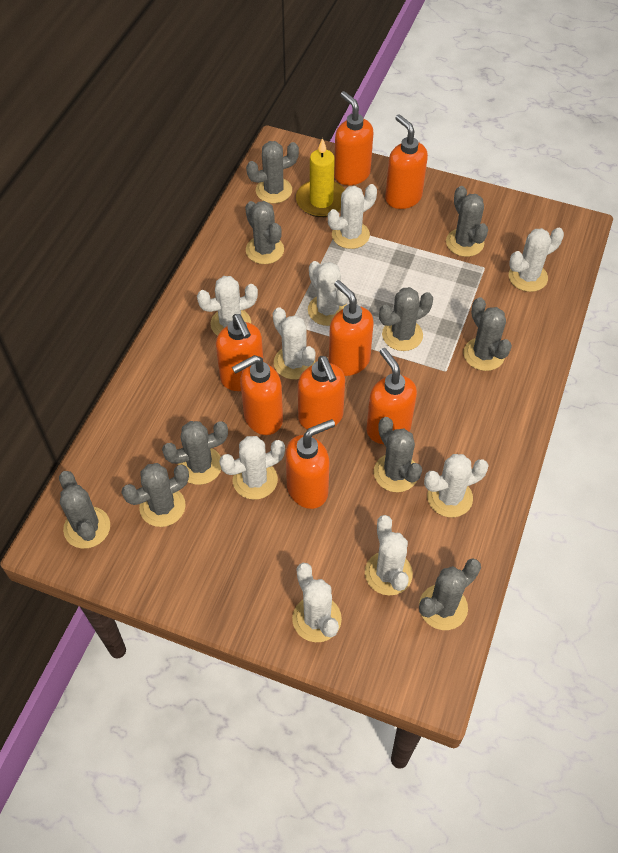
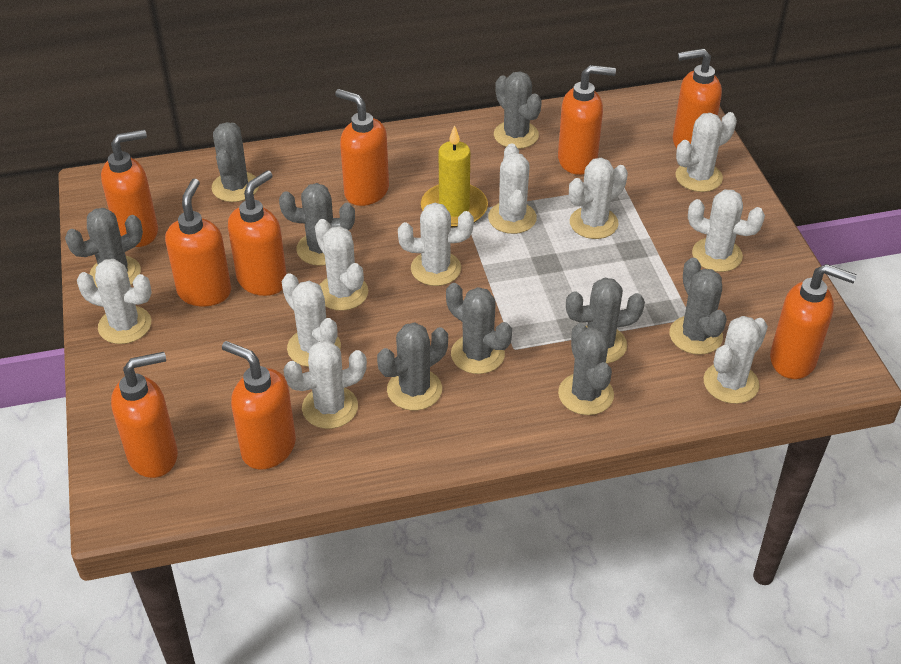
grey cactus: 10 -> 9
orange soap dispenser: 8 -> 9
white cactus: 9 -> 10

